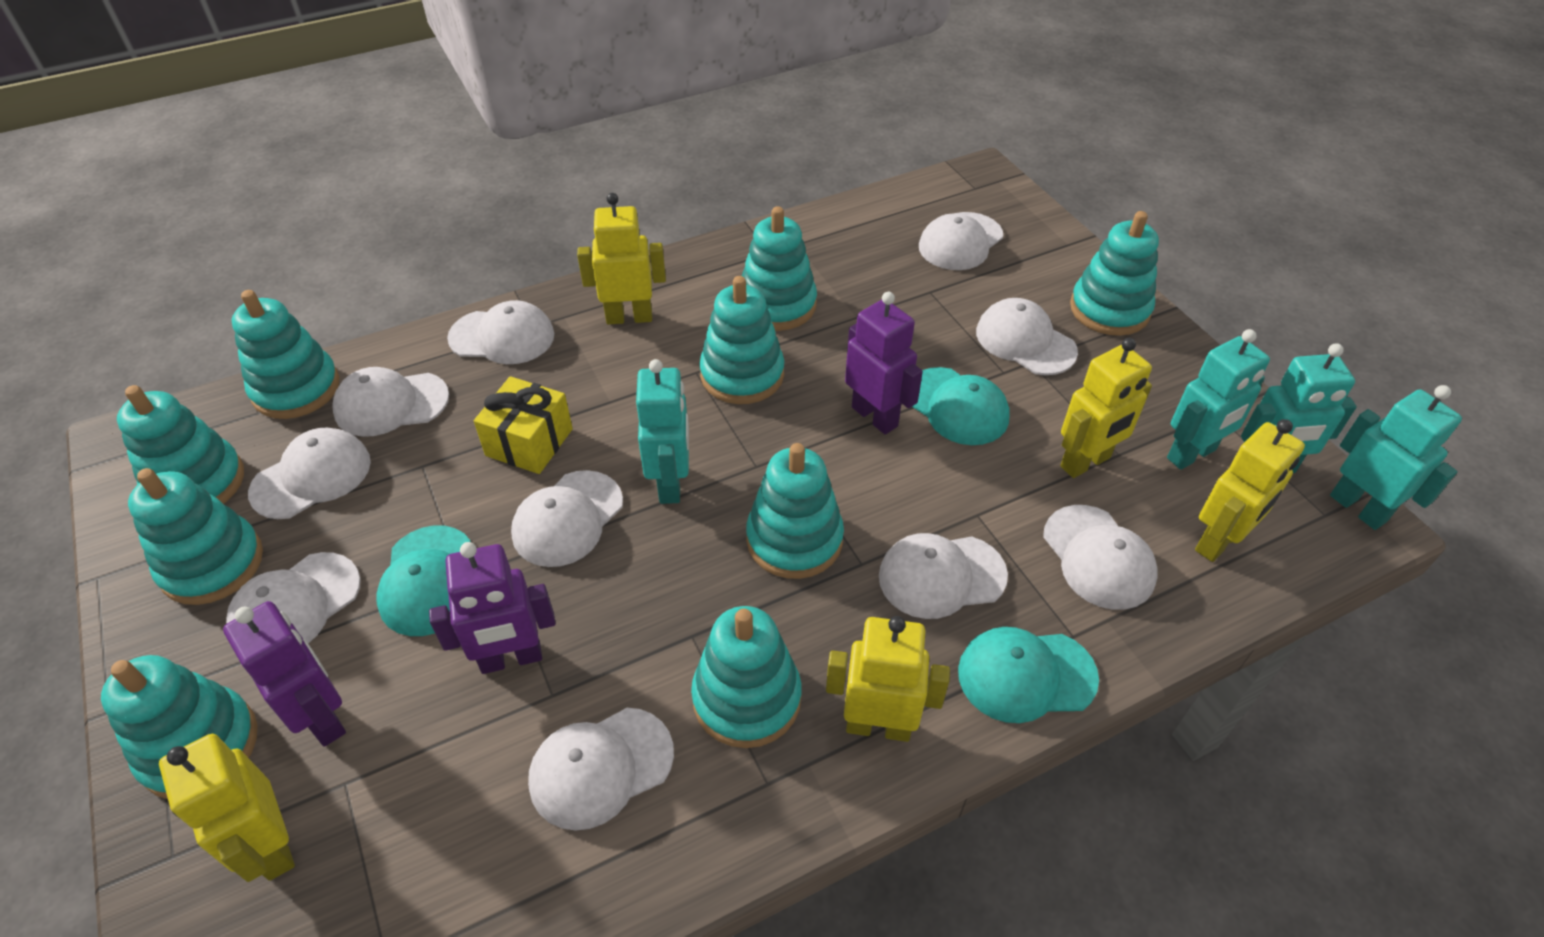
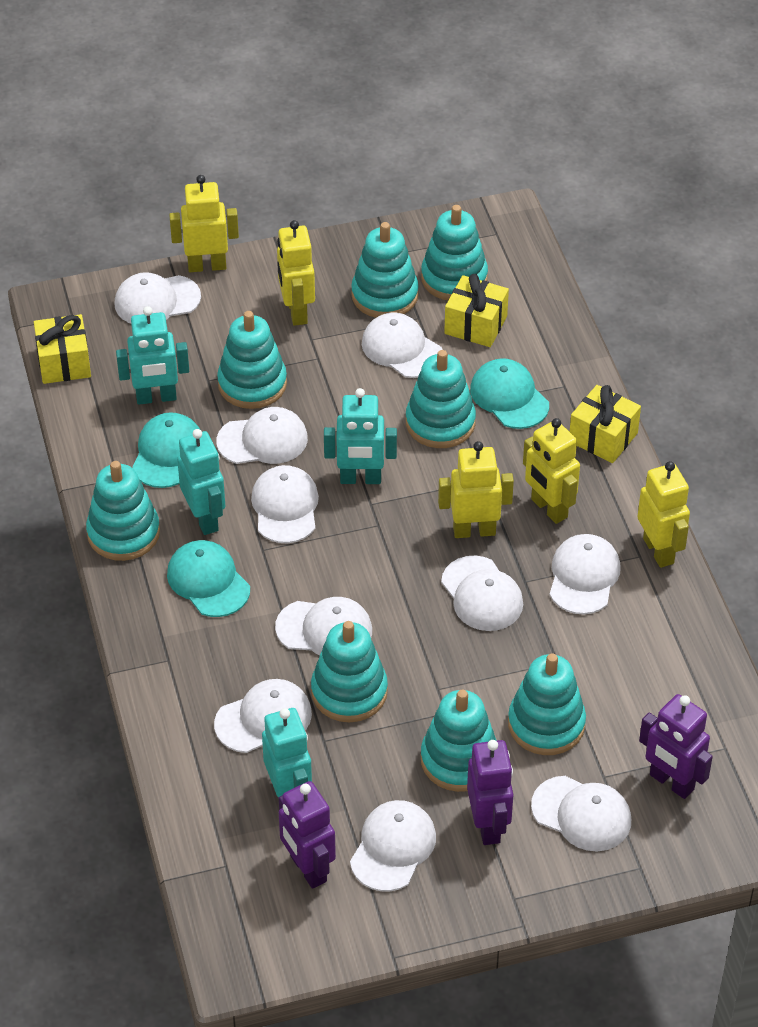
turquoise stacking toy: 9 -> 8
yellow gift: 1 -> 3

